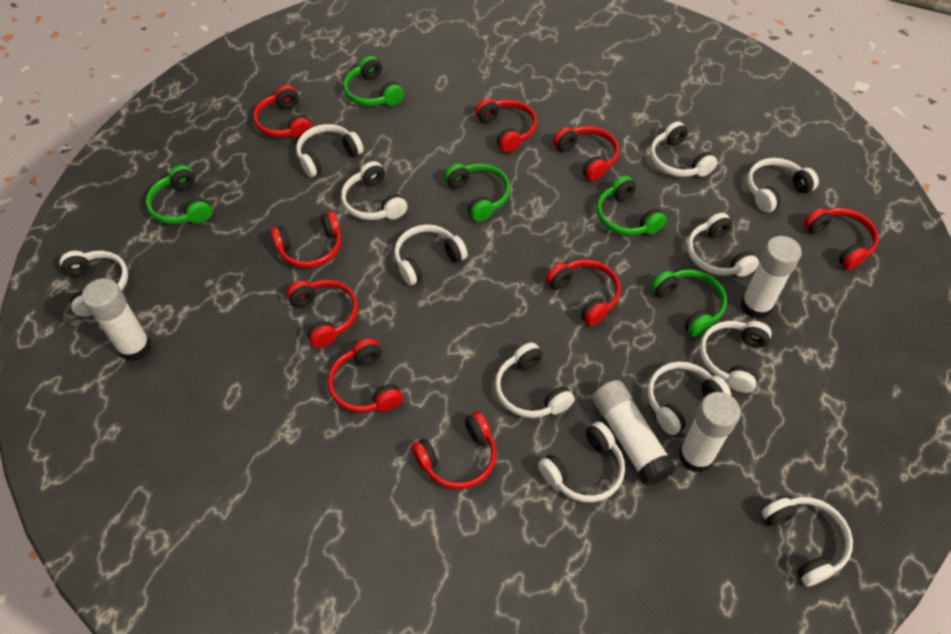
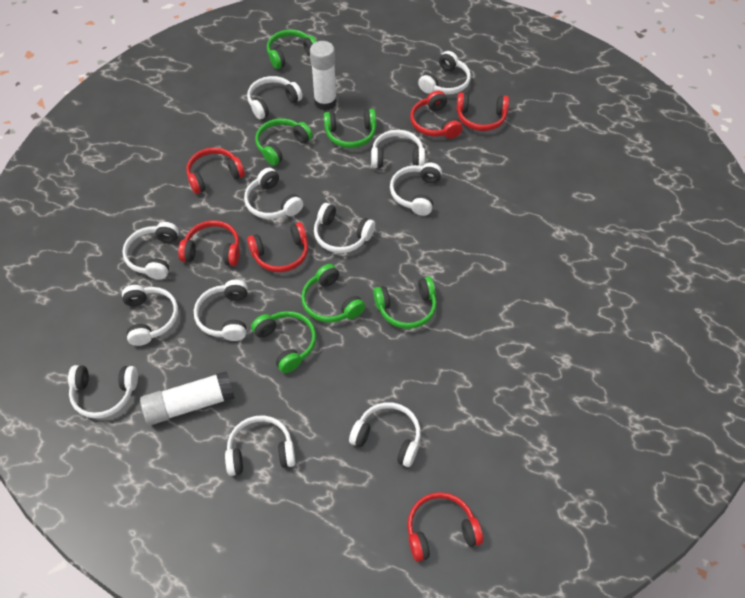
green headphones: 5 -> 6
red headphones: 9 -> 6
white glue stick: 4 -> 2

